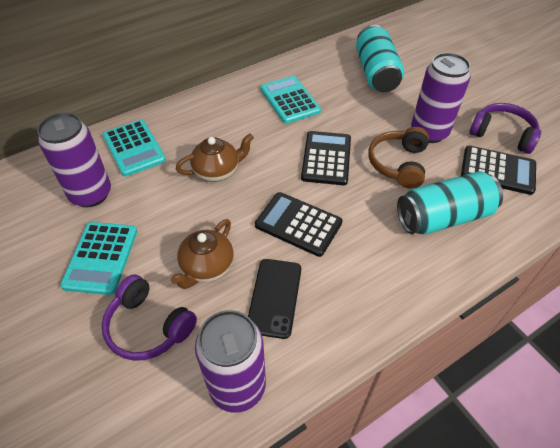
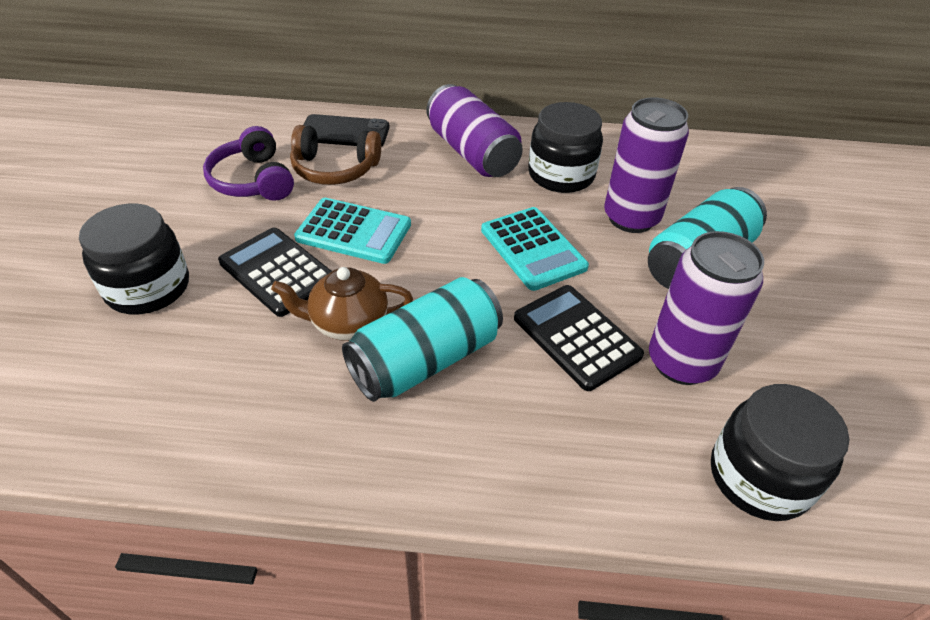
black calculator: 3 -> 2
black jar: 0 -> 3
brown teapot: 2 -> 1
purple headphones: 2 -> 1
turquoise calculator: 3 -> 2

